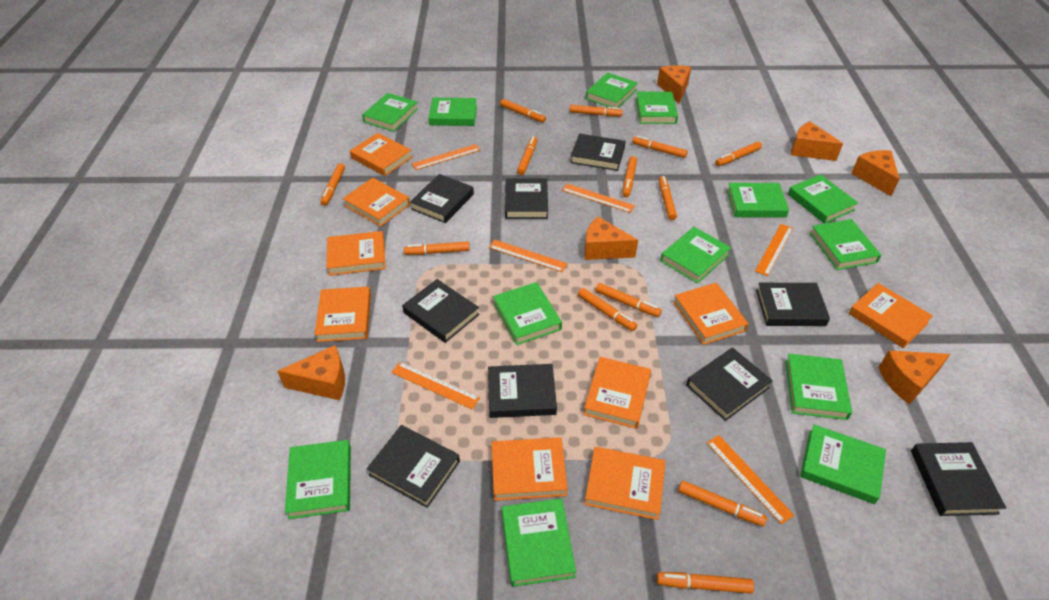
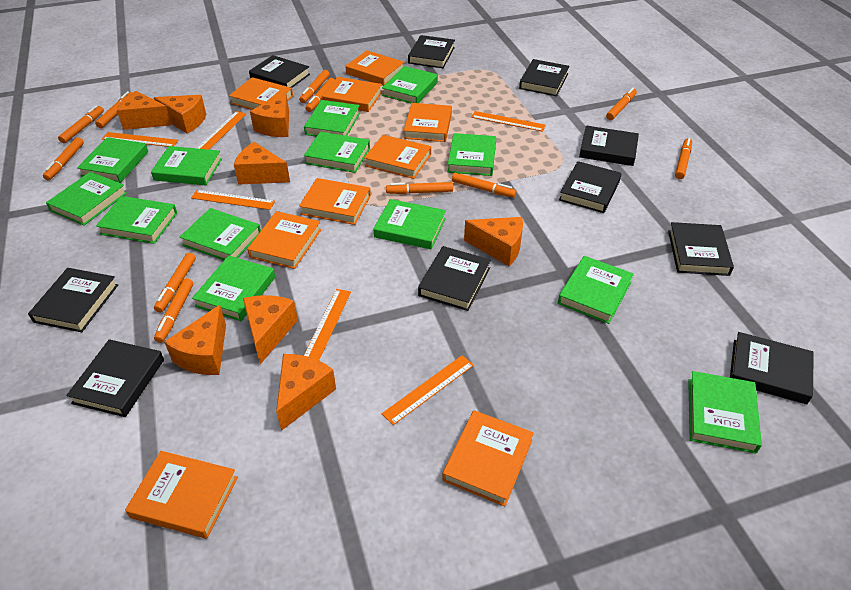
black book: 9 -> 10
orange cheese: 6 -> 8
orange marker: 13 -> 11

